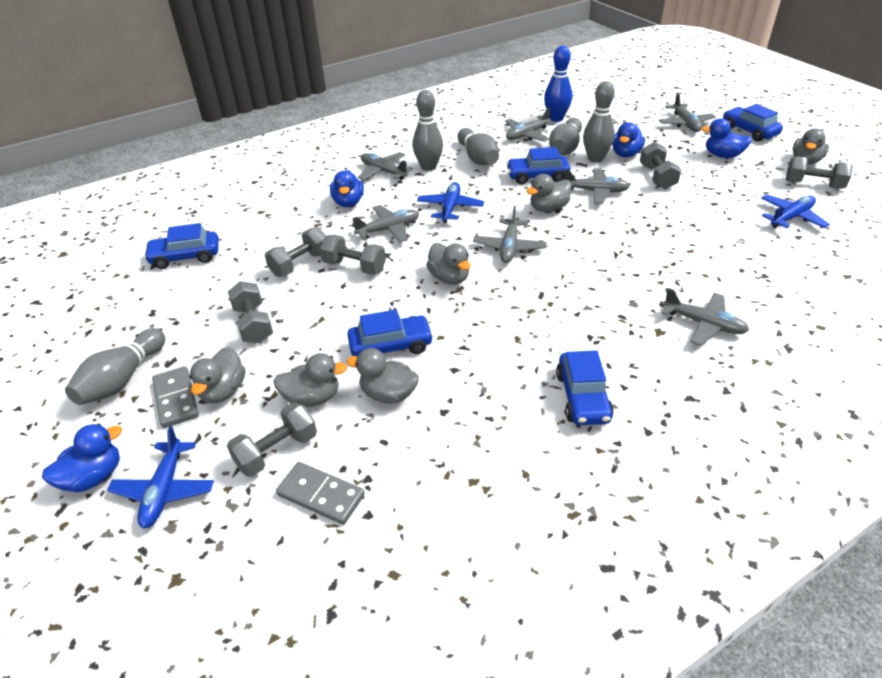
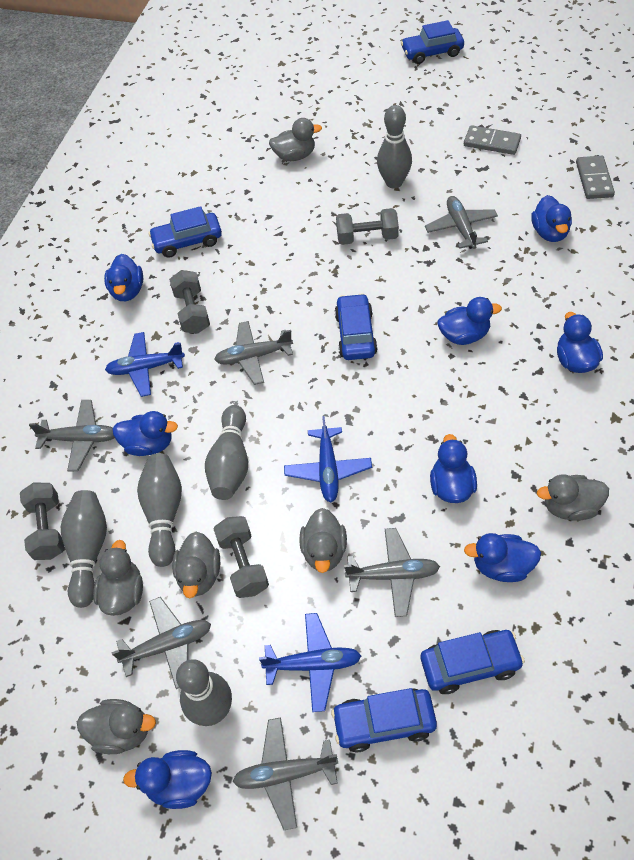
blue bowling pin: 1 -> 0
blue duck: 4 -> 8
grey dumbbell: 6 -> 4
grey plane: 7 -> 6

